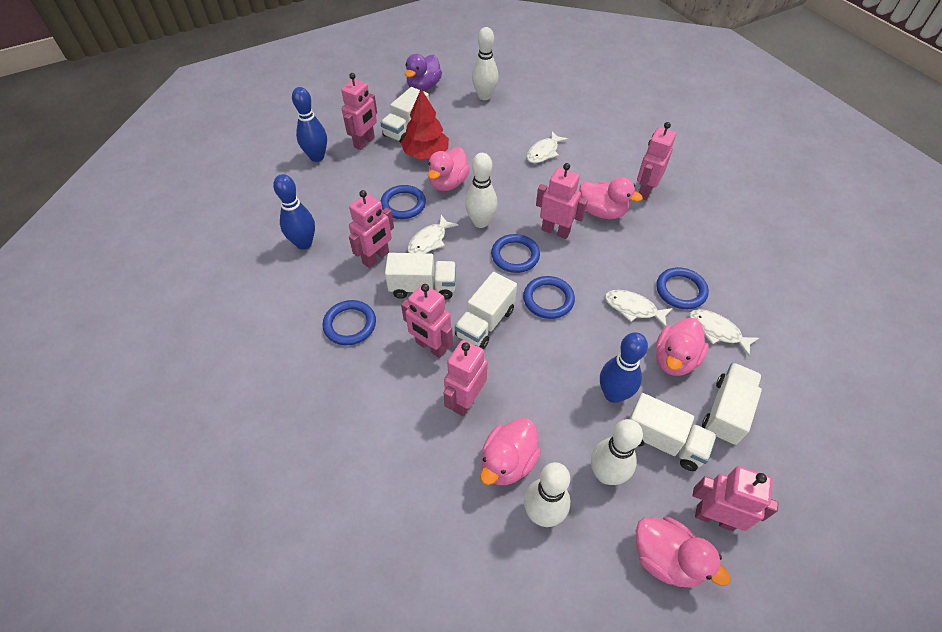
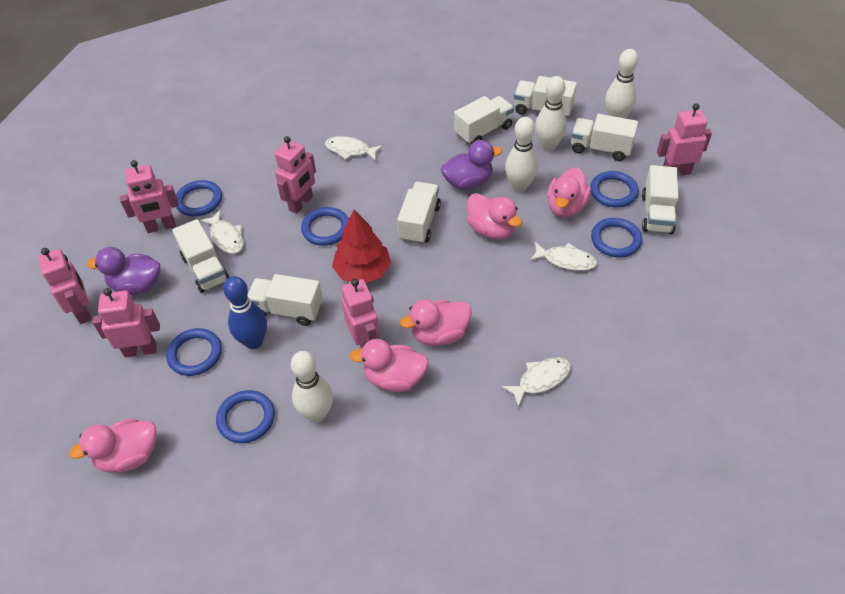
blue bowling pin: 3 -> 1
blue ring: 5 -> 6
pink robot: 7 -> 6
purple duck: 1 -> 2
white truck: 5 -> 7

